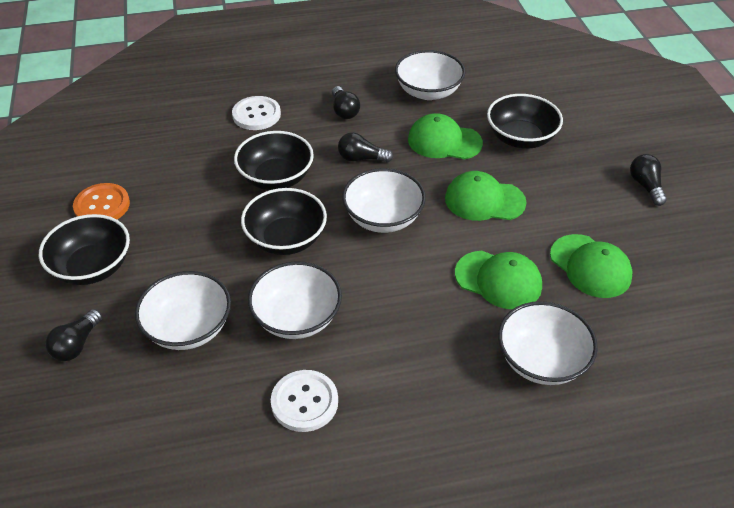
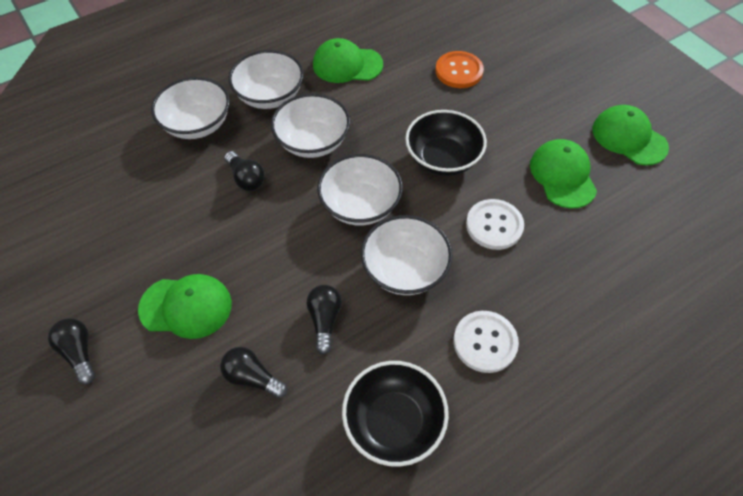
black bowl: 4 -> 2

